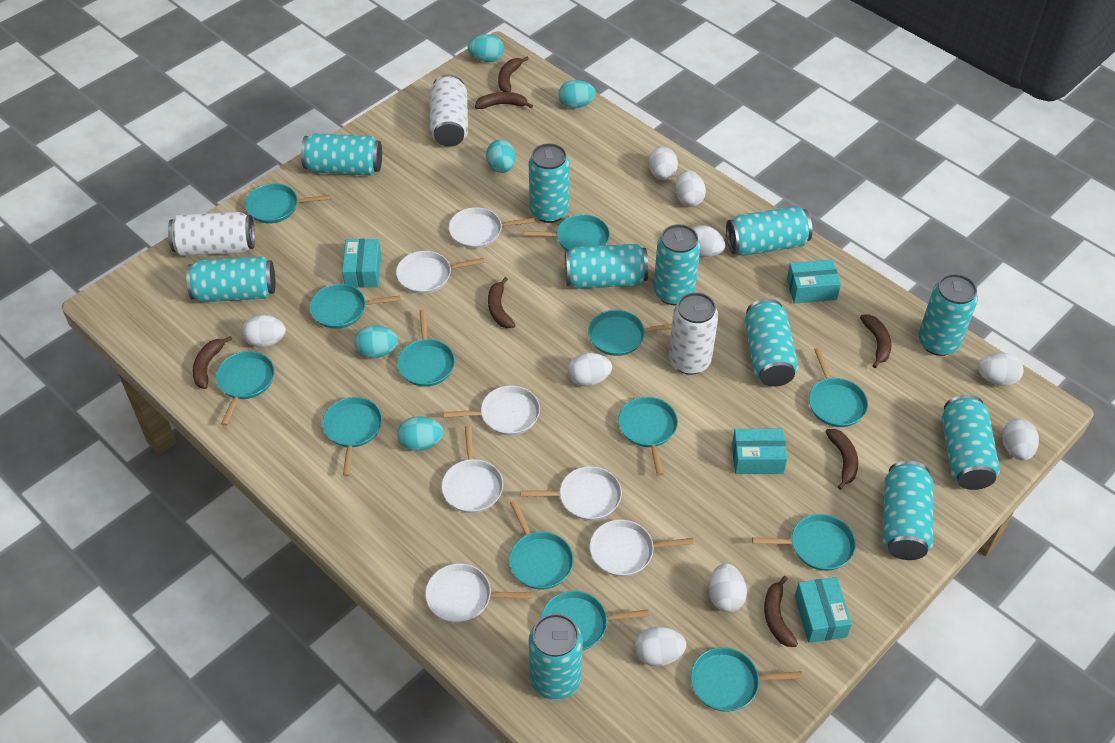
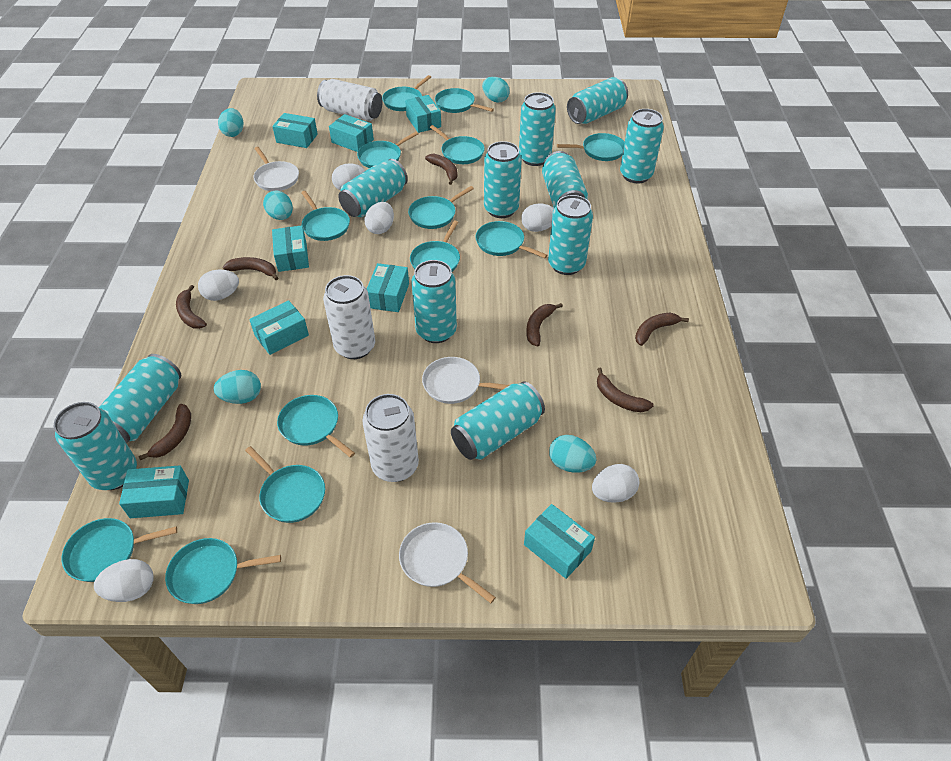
turquoise box: 4 -> 8
white egg: 9 -> 6
white pan: 7 -> 3

